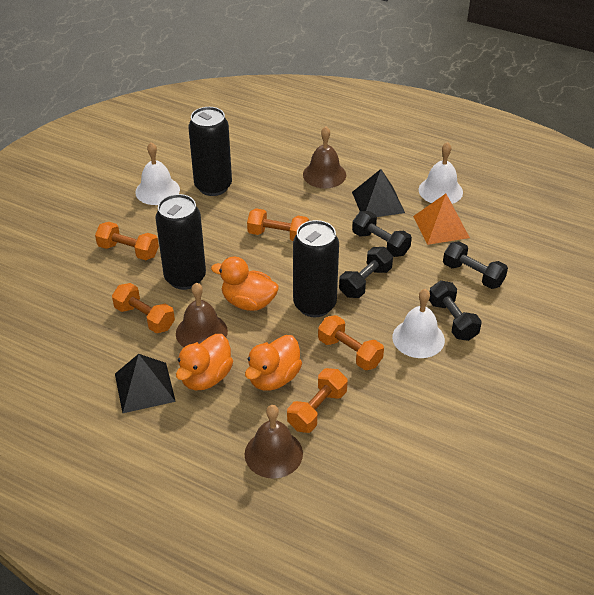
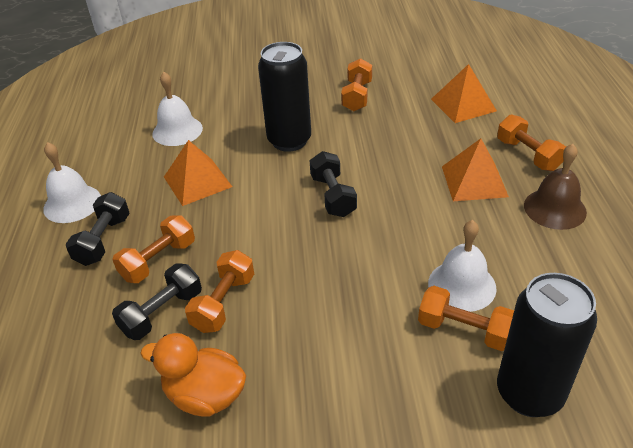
black can: 3 -> 2
black dumbbell: 4 -> 3
black pyramid: 2 -> 0
brown bell: 3 -> 1
orange duck: 3 -> 1
orange pyramid: 1 -> 3

